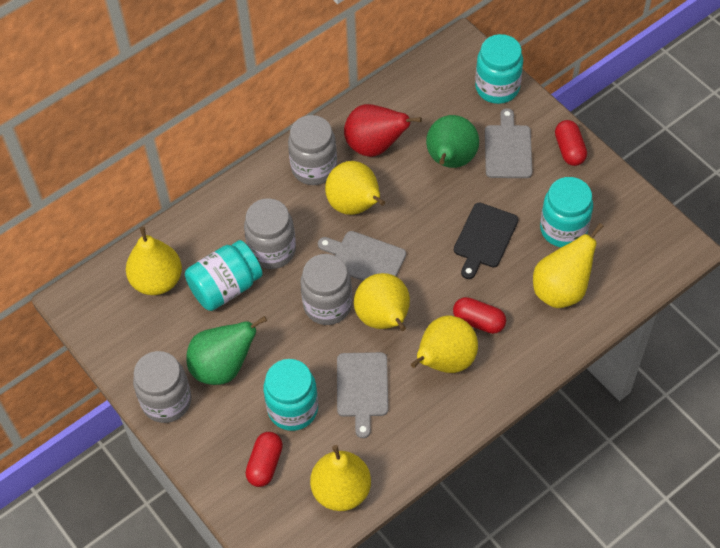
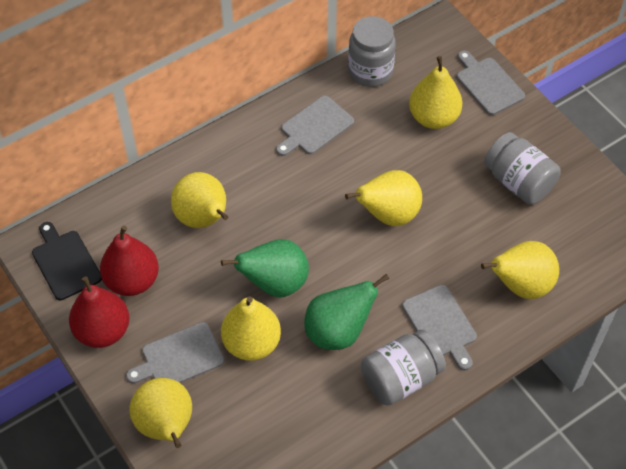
grey cutting board: 3 -> 4
grey jar: 4 -> 3
red capsule: 3 -> 0
red pear: 1 -> 2
turquoise jar: 4 -> 0

